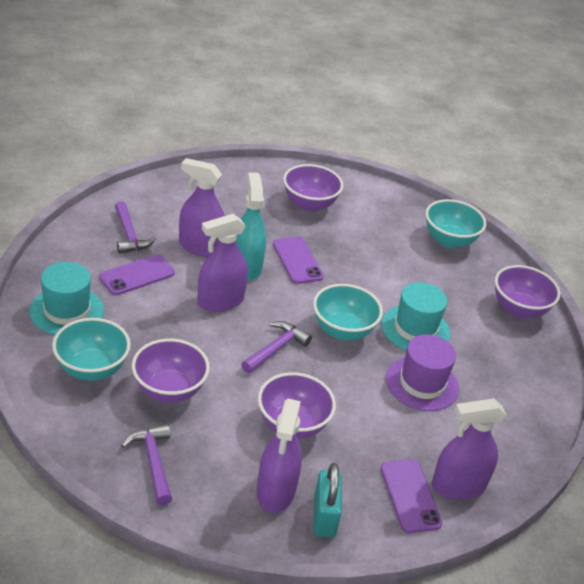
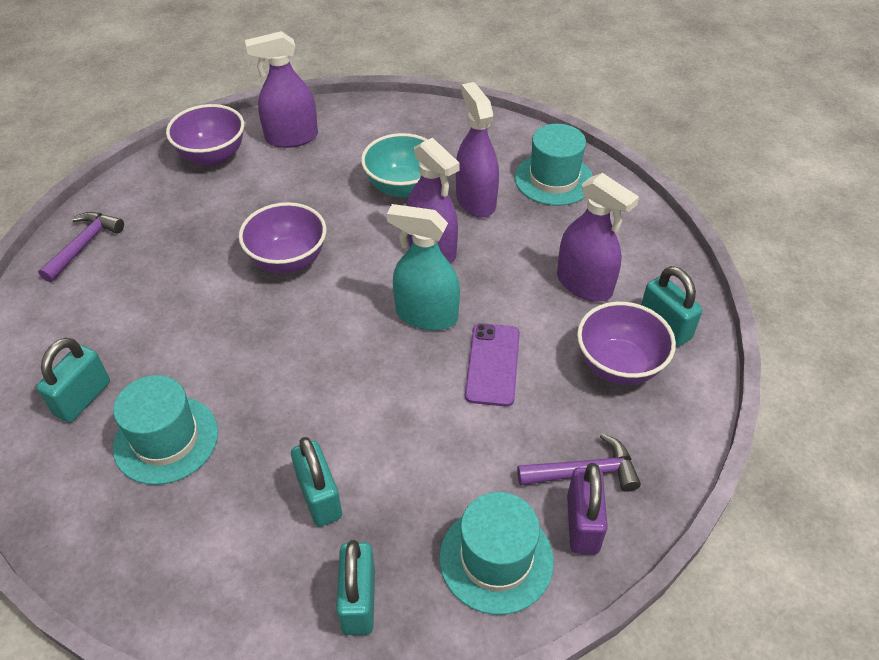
purple bowl: 4 -> 3
purple hammer: 3 -> 2
purple hat: 1 -> 0
purple padlock: 0 -> 1
purple phone: 3 -> 1
turquoise bowl: 3 -> 1
turquoise hat: 2 -> 3
turquoise padlock: 1 -> 4

